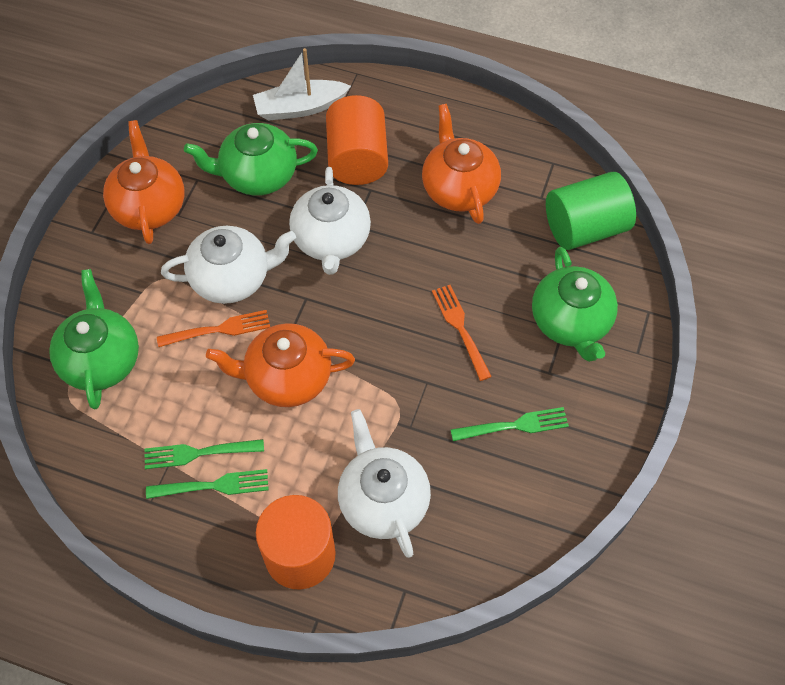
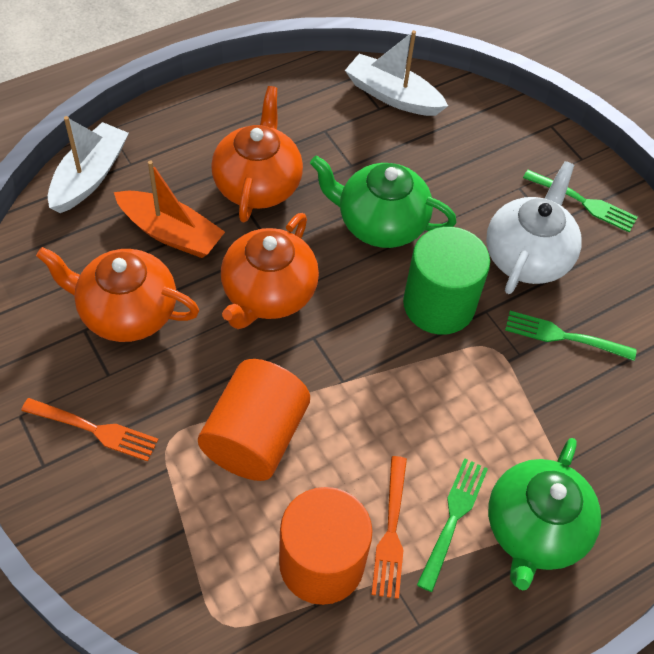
green teapot: 3 -> 2
orange boat: 0 -> 1
white boat: 1 -> 2
white teapot: 3 -> 1

